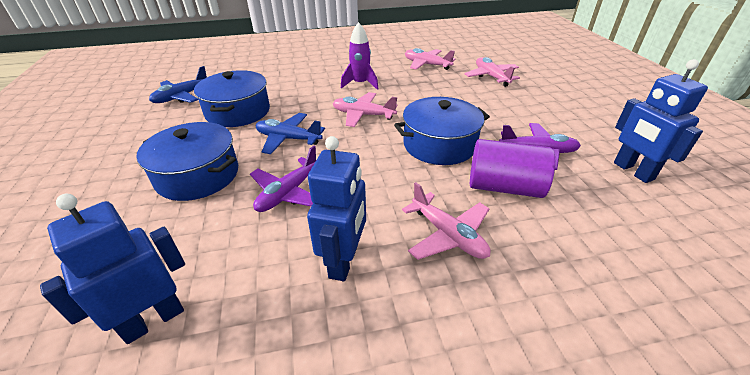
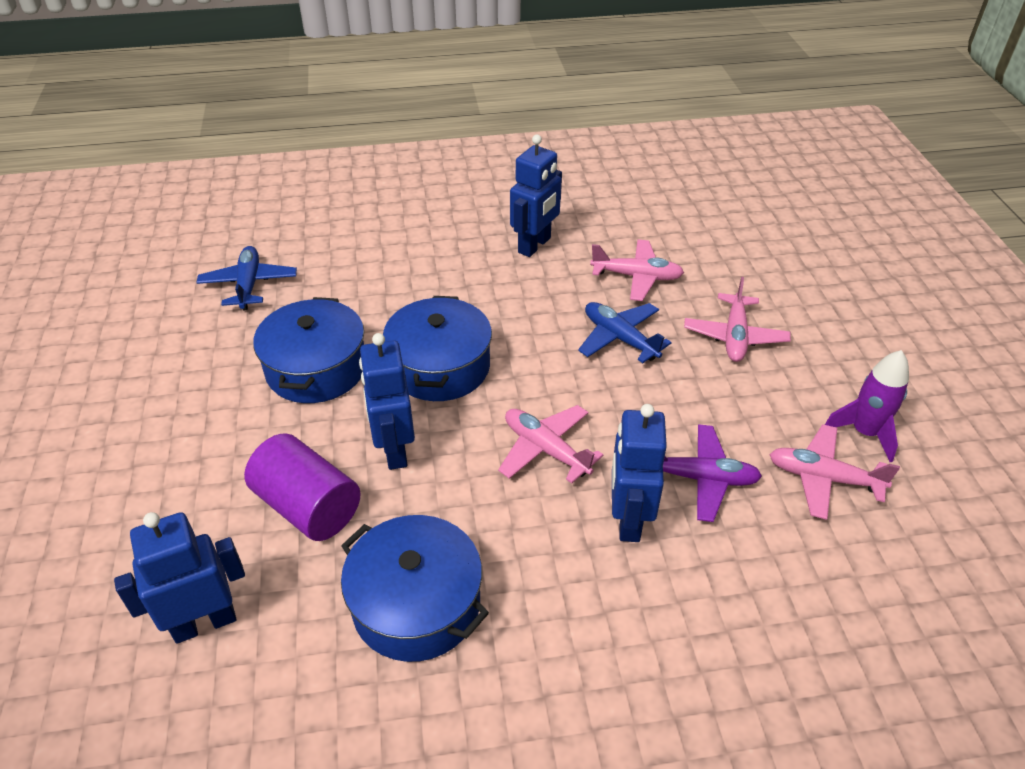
blue robot: 3 -> 4
purple plane: 2 -> 1

